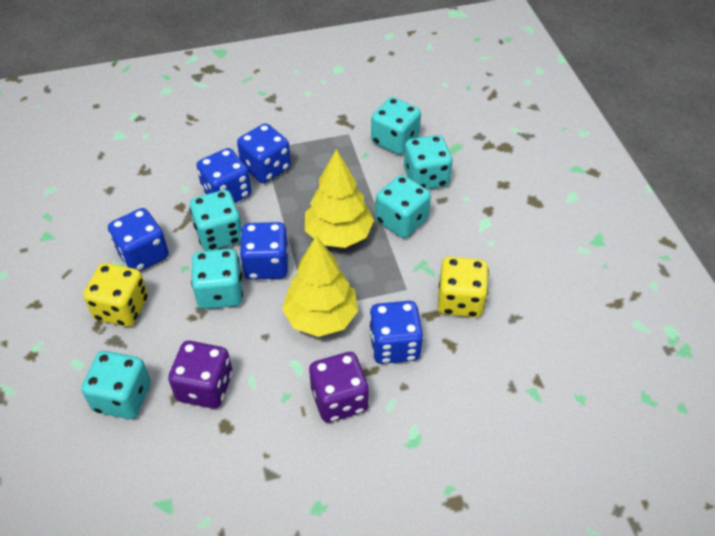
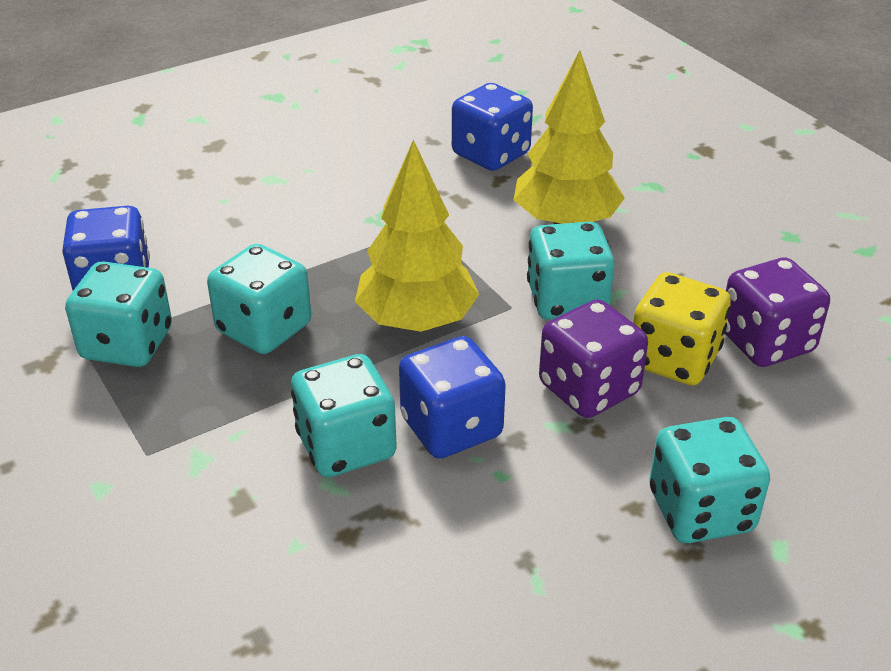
blue dice: 5 -> 3
turquoise dice: 6 -> 5
yellow dice: 2 -> 1

